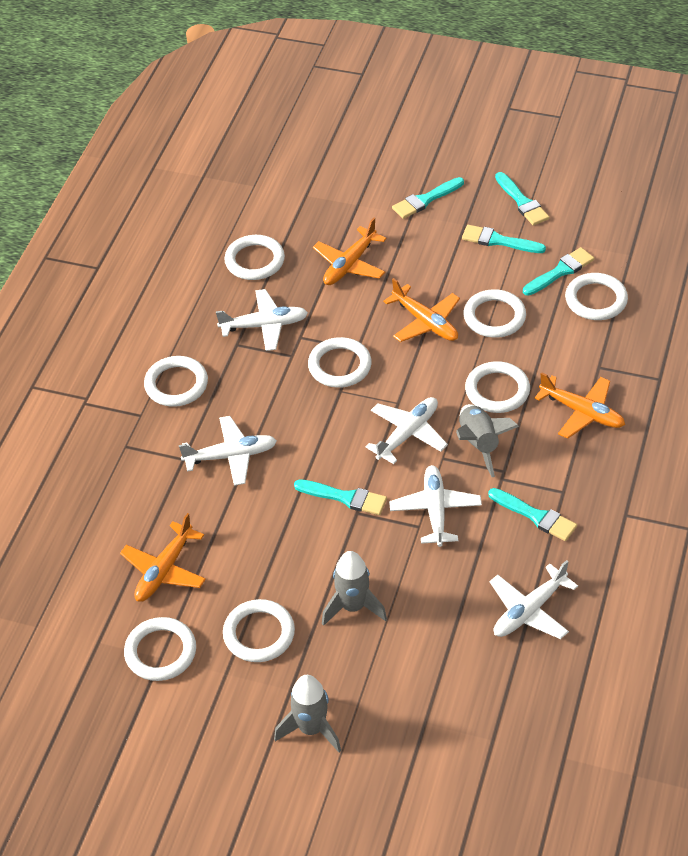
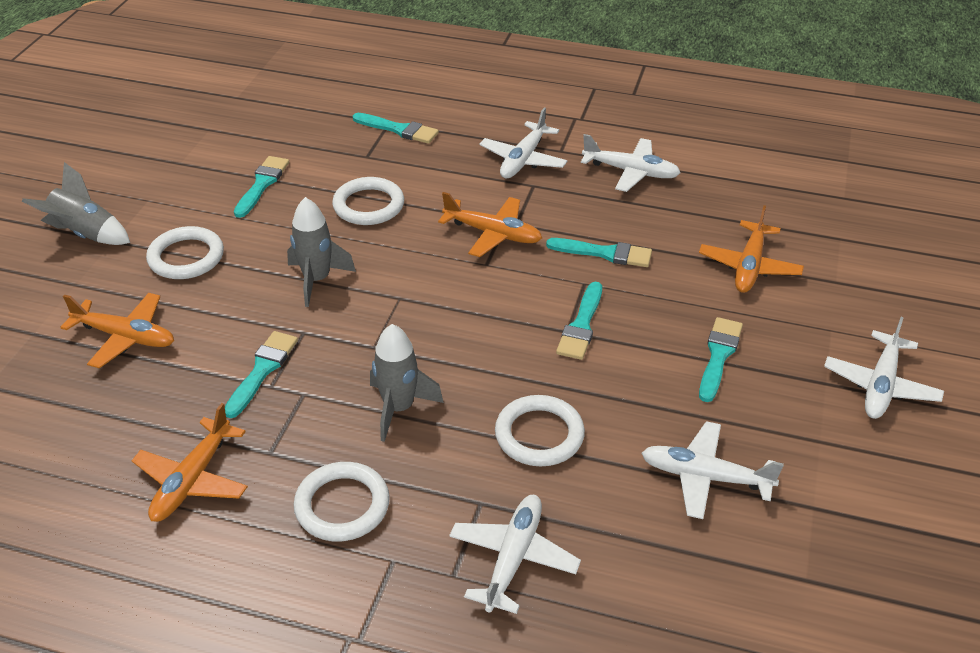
white ring: 8 -> 4

